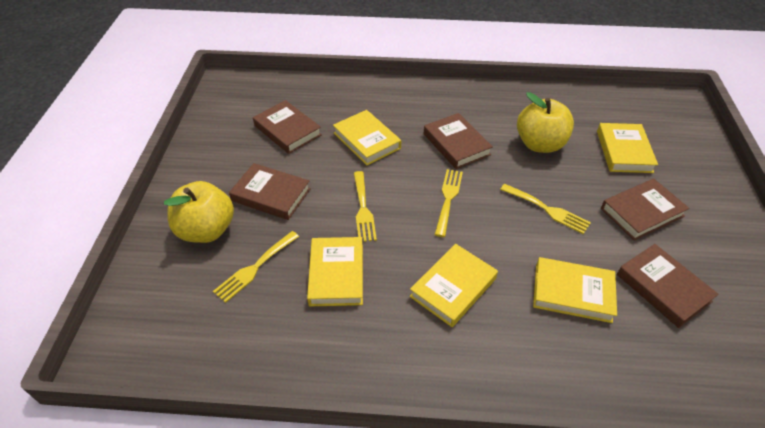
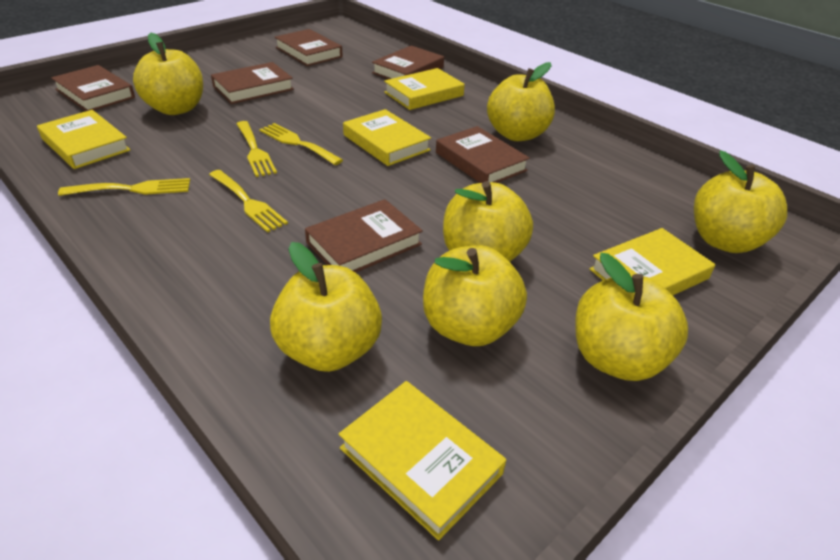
brown book: 5 -> 6
yellow apple: 2 -> 7

